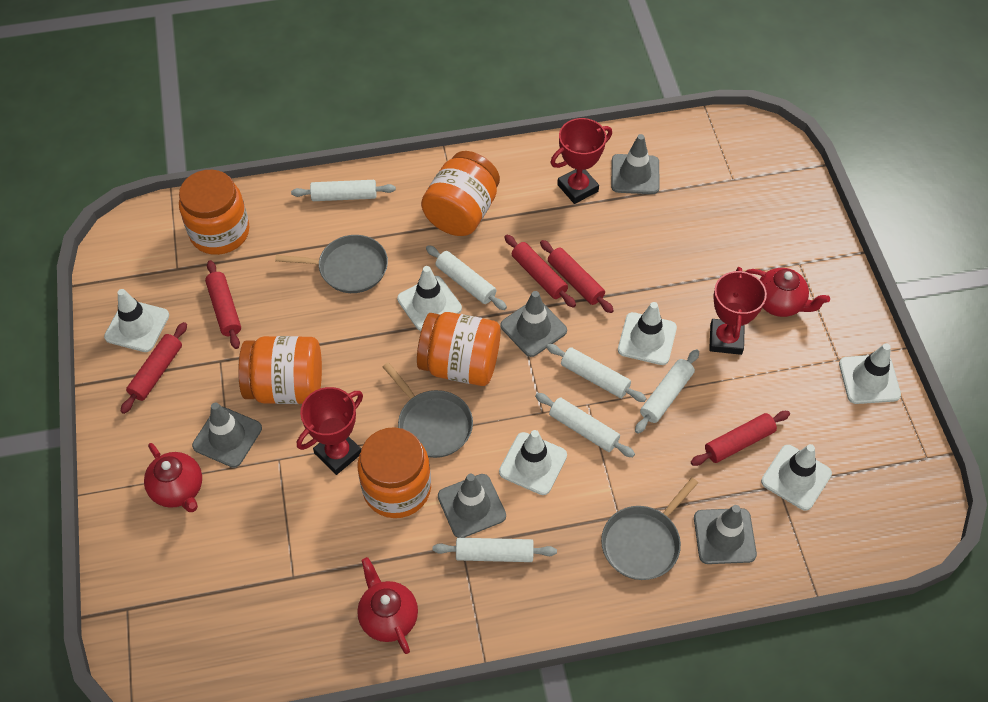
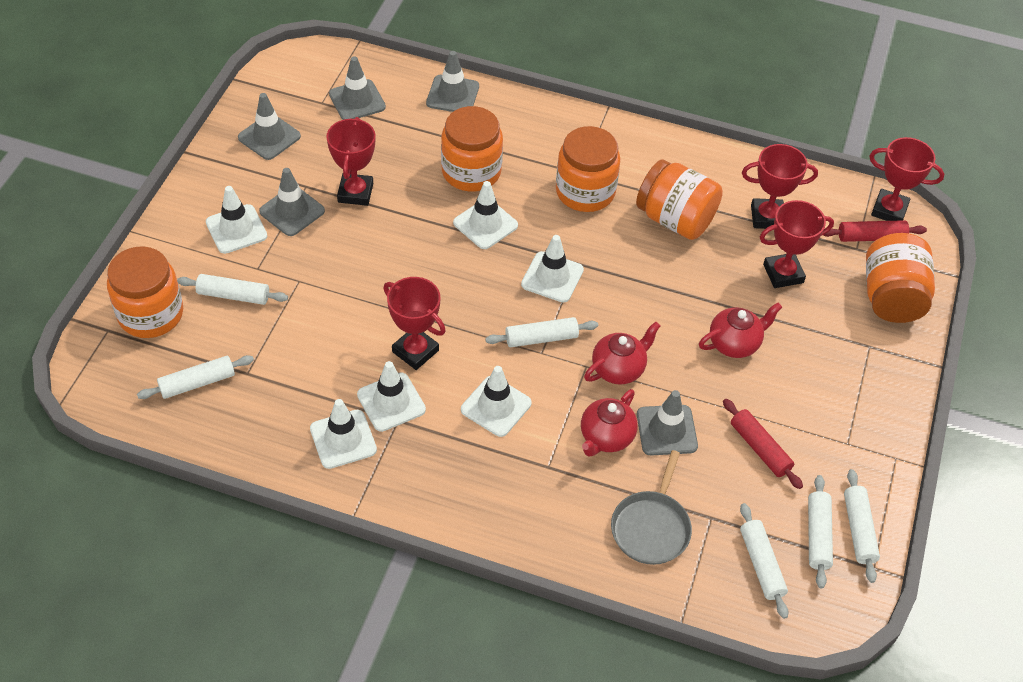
grey pan: 3 -> 1
red rolling pin: 5 -> 2
red trophy: 3 -> 5

